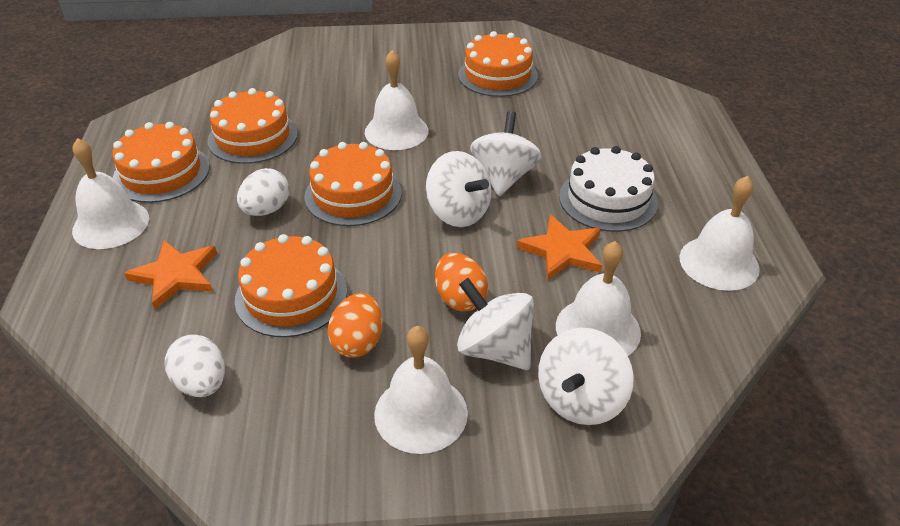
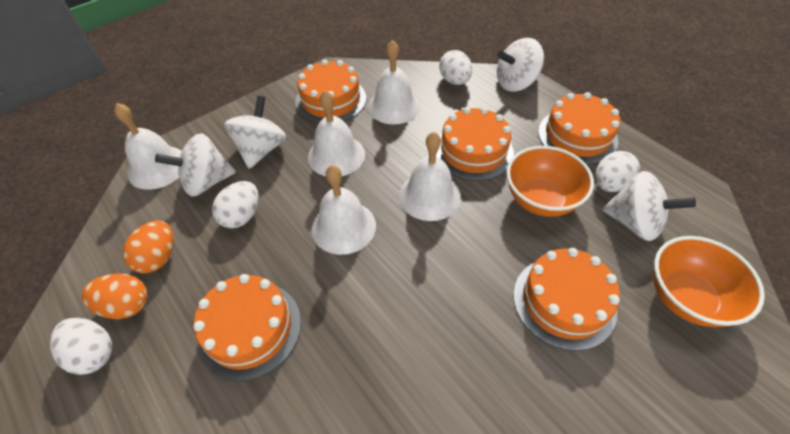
orange bowl: 0 -> 2
orange star: 2 -> 0
white cake: 1 -> 0
white egg: 2 -> 4

